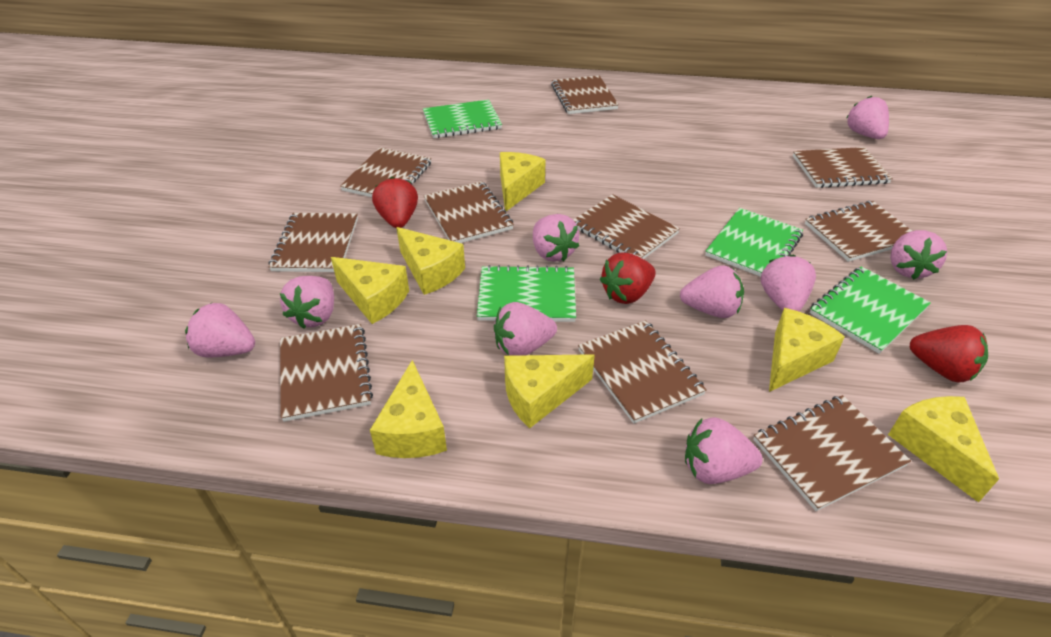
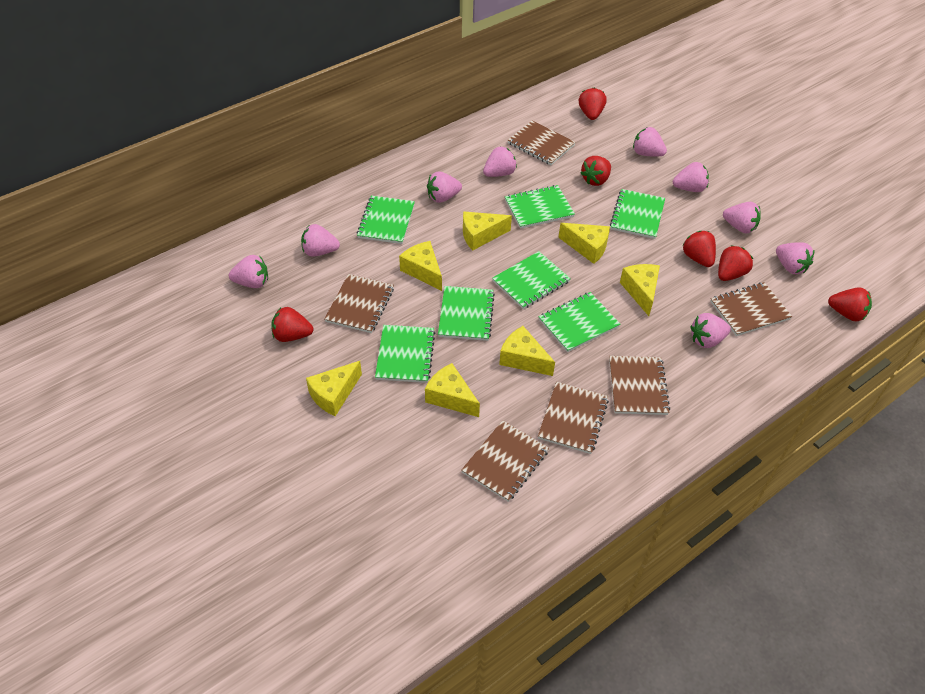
brown notebook: 10 -> 6
green notebook: 4 -> 7
red strawberry: 3 -> 6

